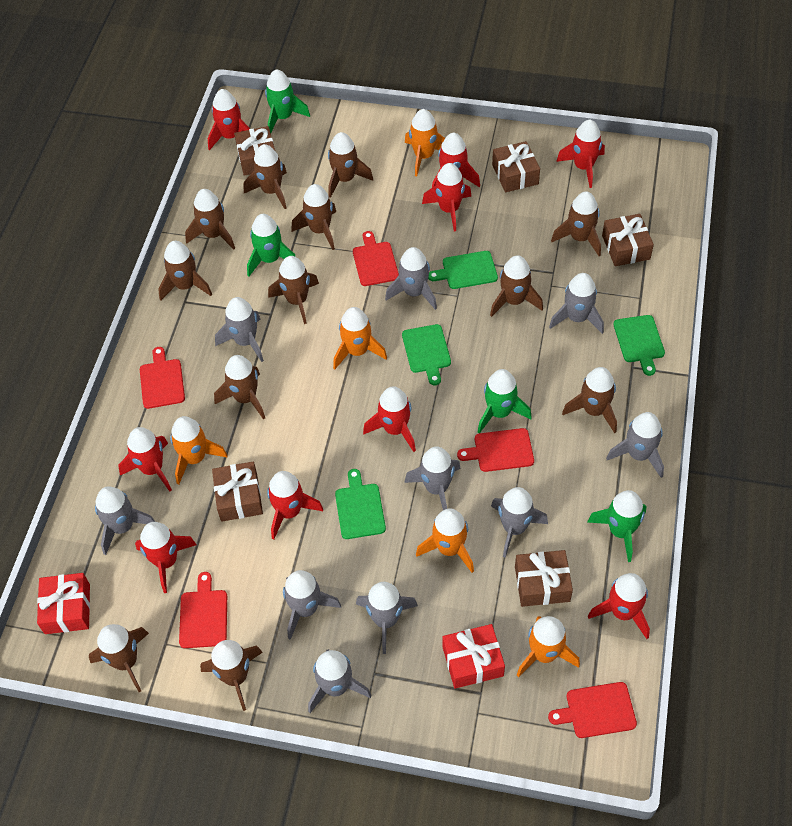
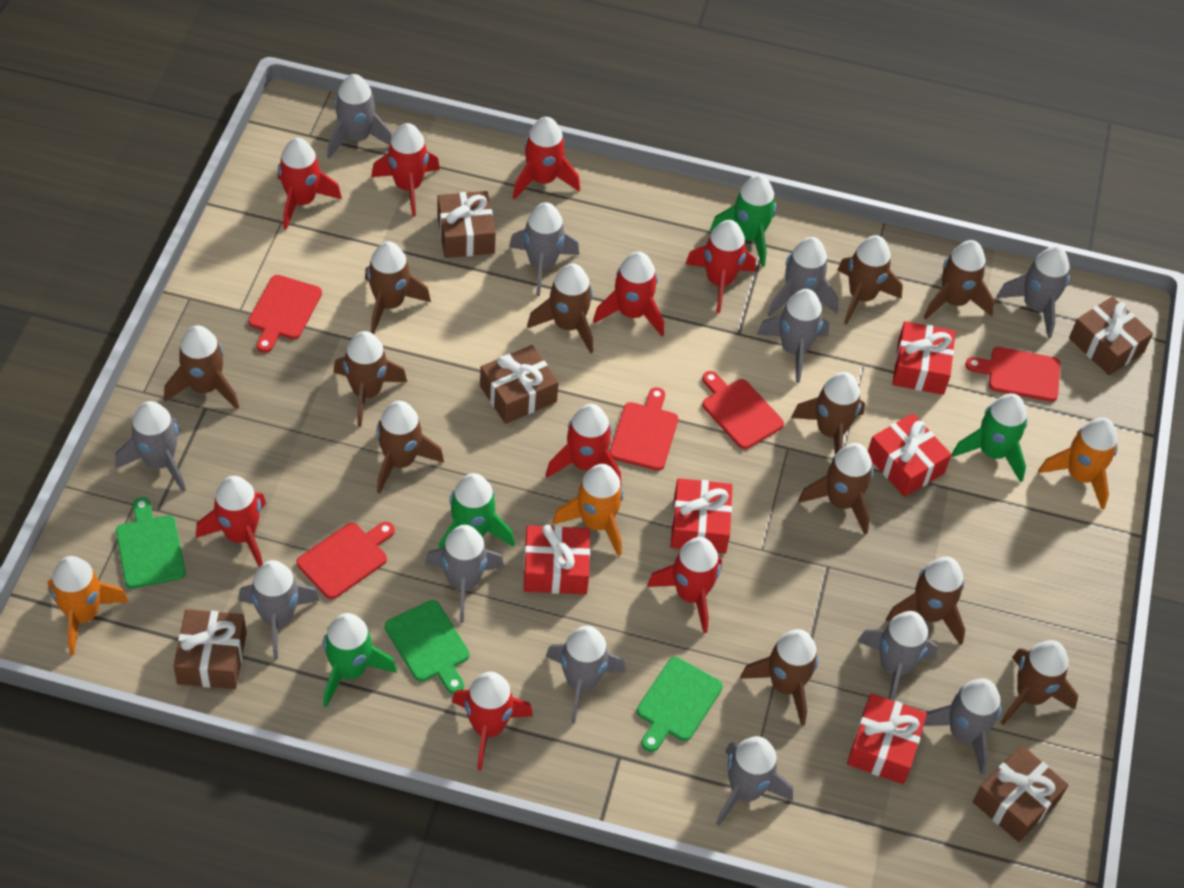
green cutting board: 4 -> 3
grey rocket: 10 -> 12
orange rocket: 5 -> 3
red gift: 2 -> 5

